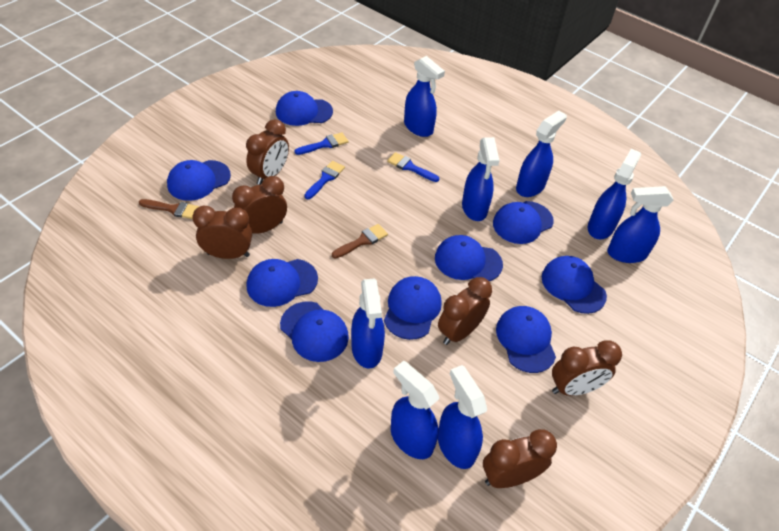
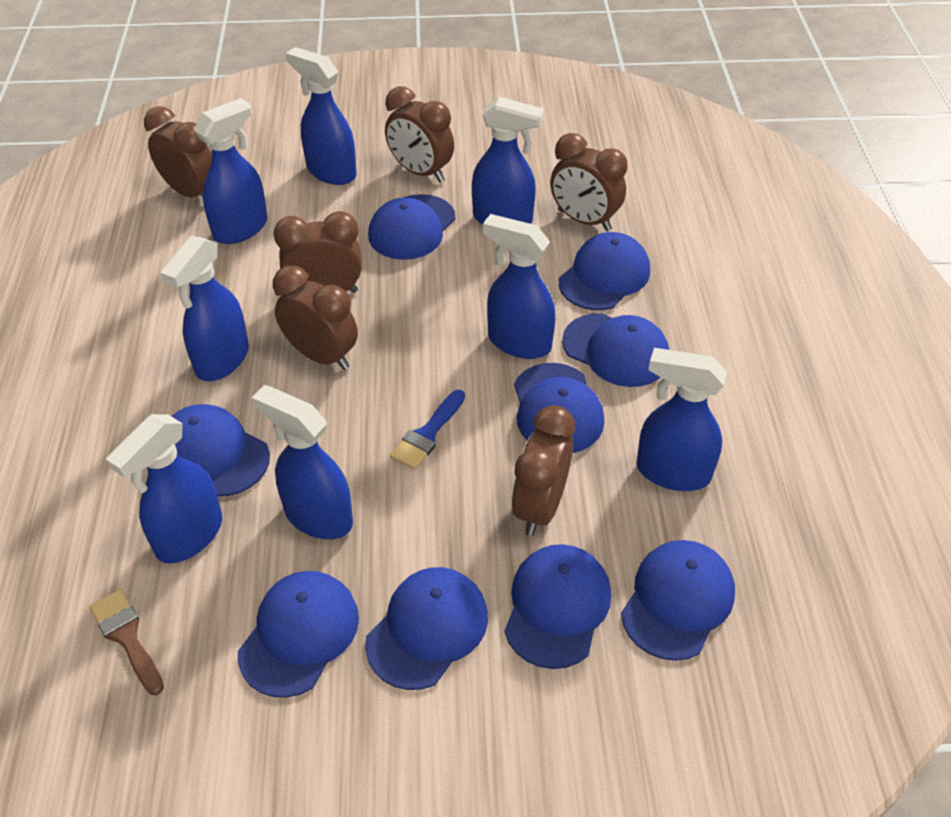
blue brush: 3 -> 1
brown brush: 2 -> 1

